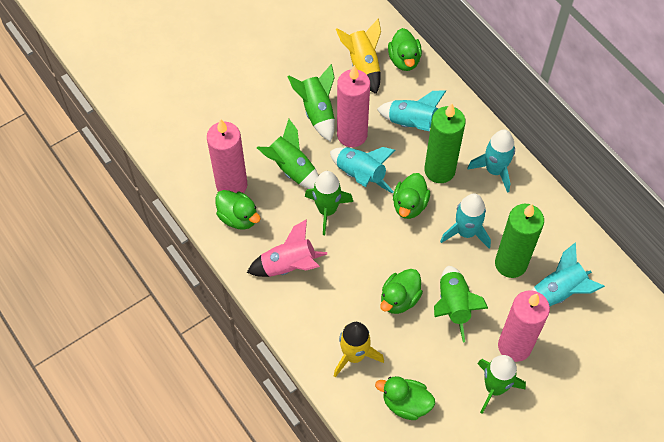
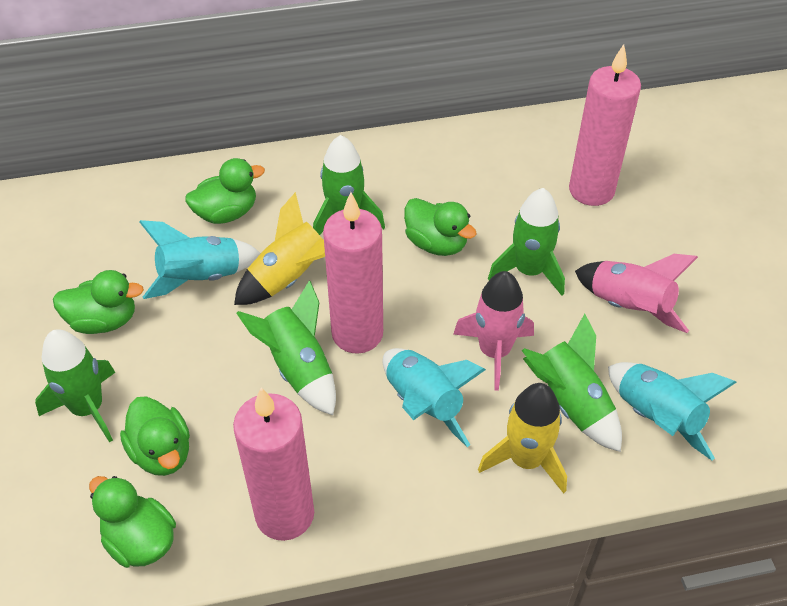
green candle: 2 -> 0
pink rocket: 1 -> 2
turquoise rocket: 5 -> 3

